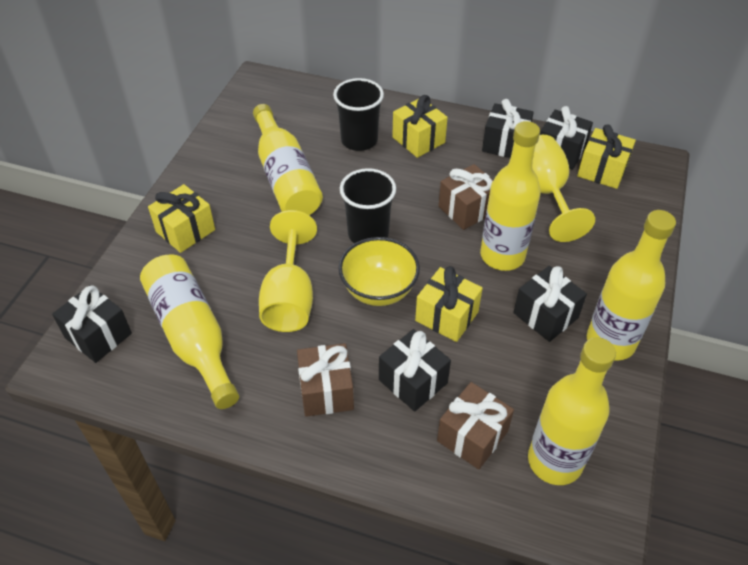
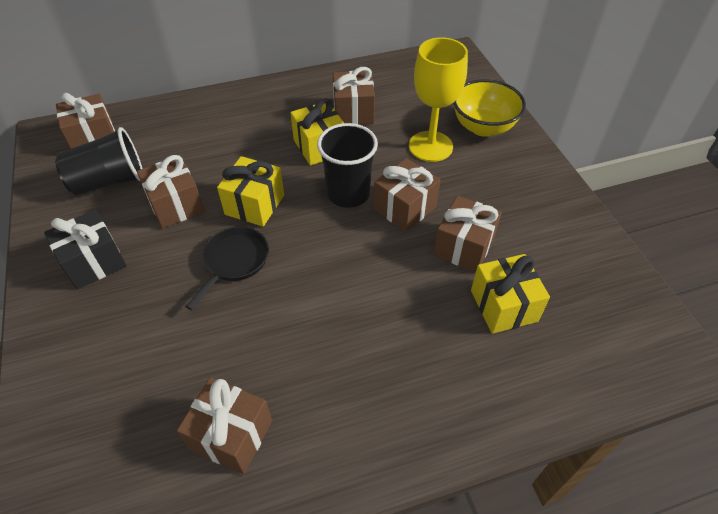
black gift: 5 -> 1
black pan: 0 -> 1
brown gift: 3 -> 6
yellow bottle: 5 -> 0
yellow gift: 4 -> 3
yellow goblet: 2 -> 1

